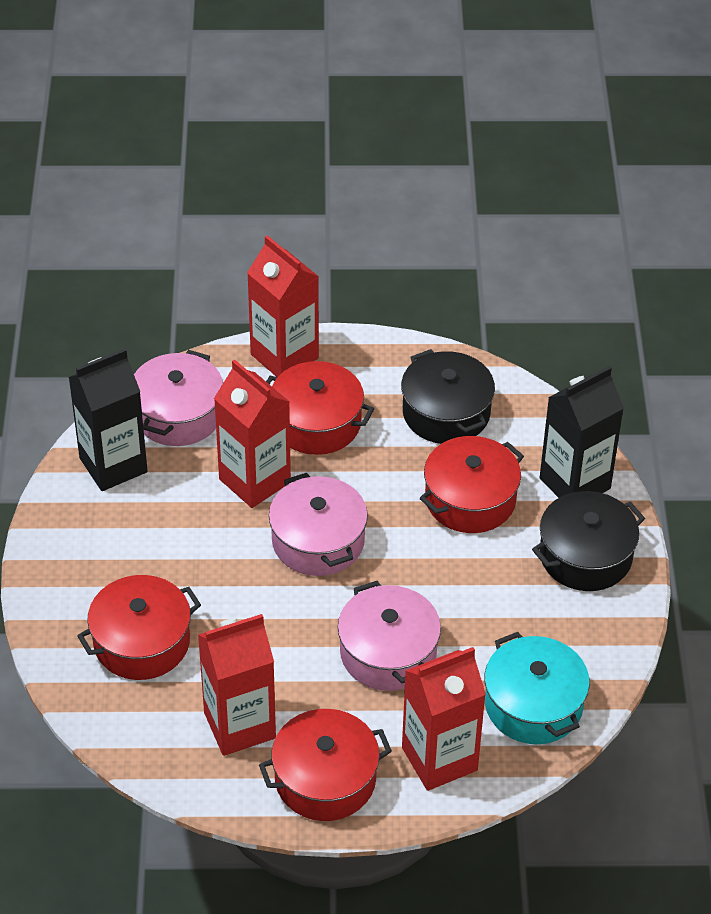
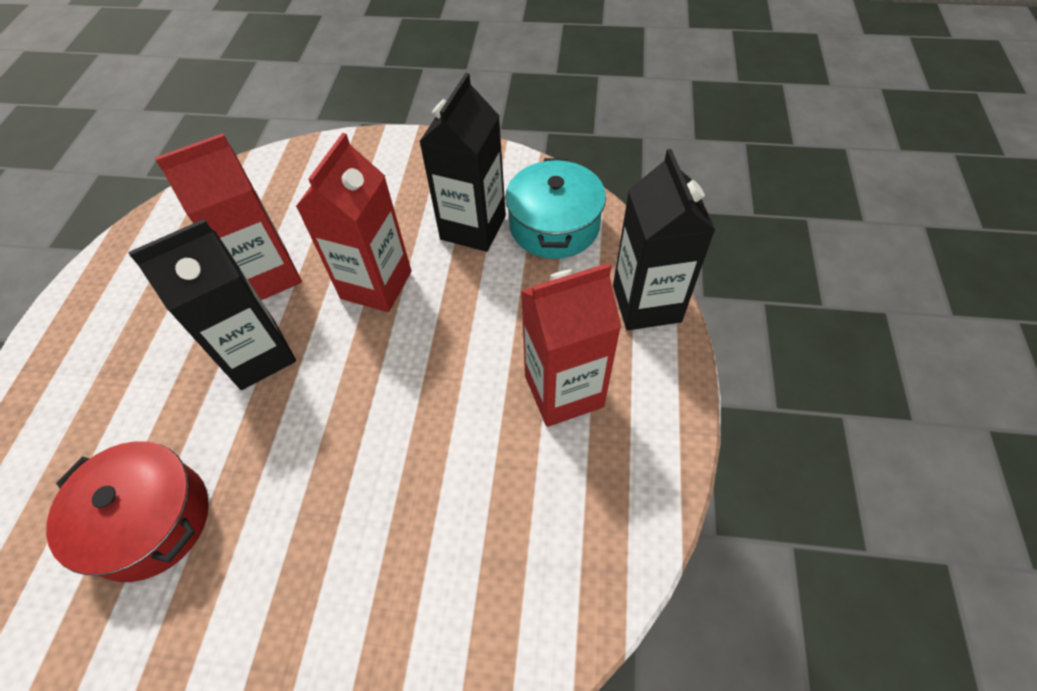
black carton: 2 -> 3
black pot: 2 -> 0
pink pot: 3 -> 0
red carton: 4 -> 3
red pot: 4 -> 1

